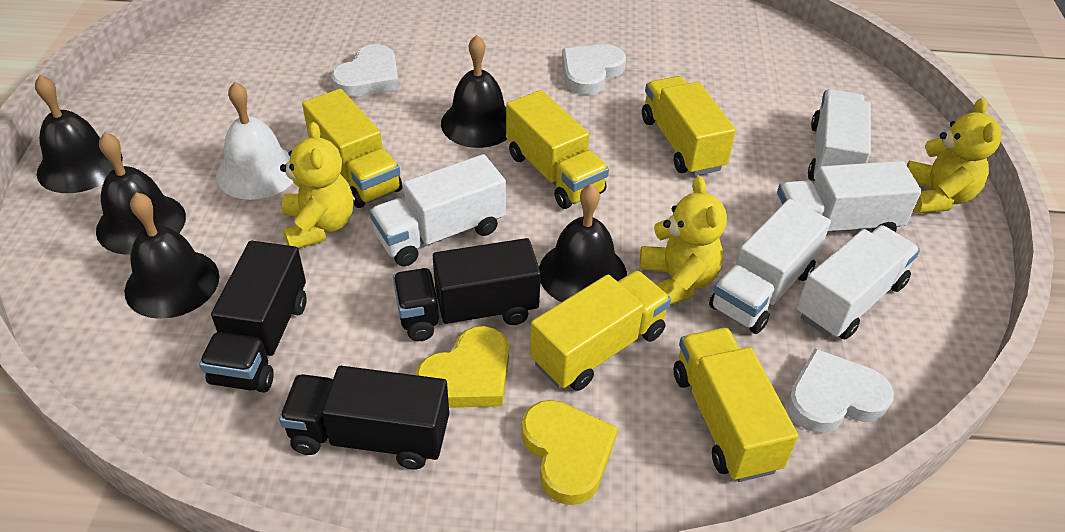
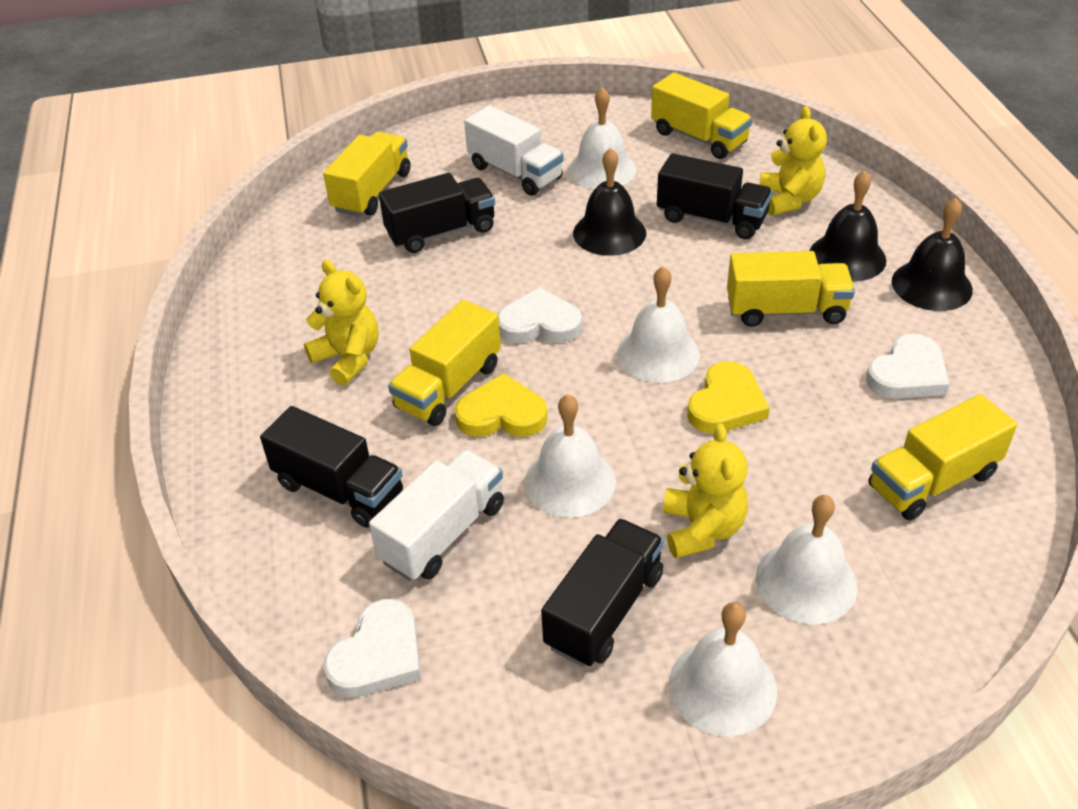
black bell: 5 -> 3
black truck: 3 -> 4
white bell: 1 -> 5
white truck: 5 -> 2

